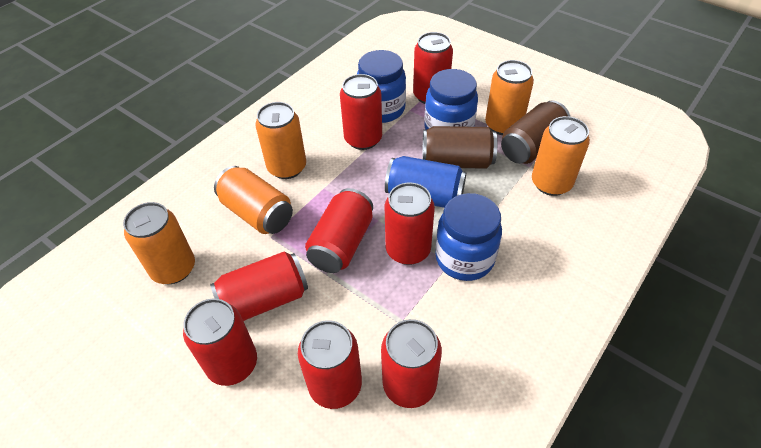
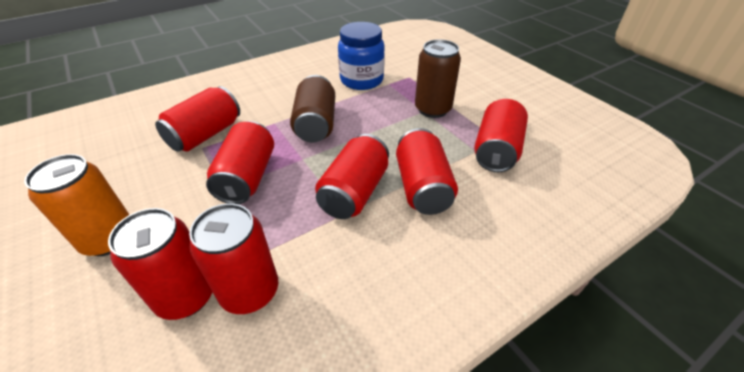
blue can: 1 -> 0
blue jar: 3 -> 1
orange can: 5 -> 1
red can: 8 -> 7

